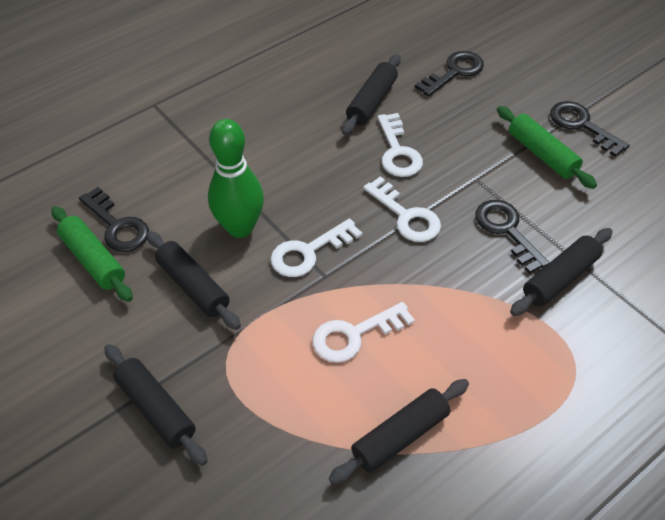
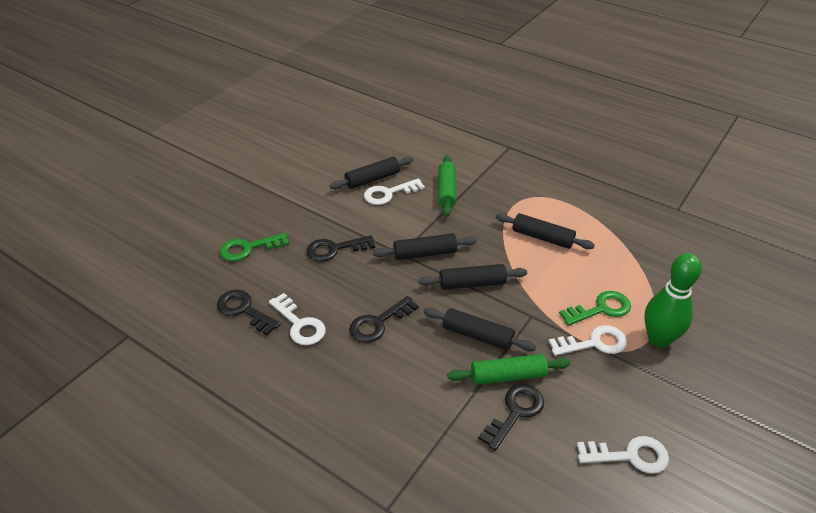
green key: 0 -> 2

